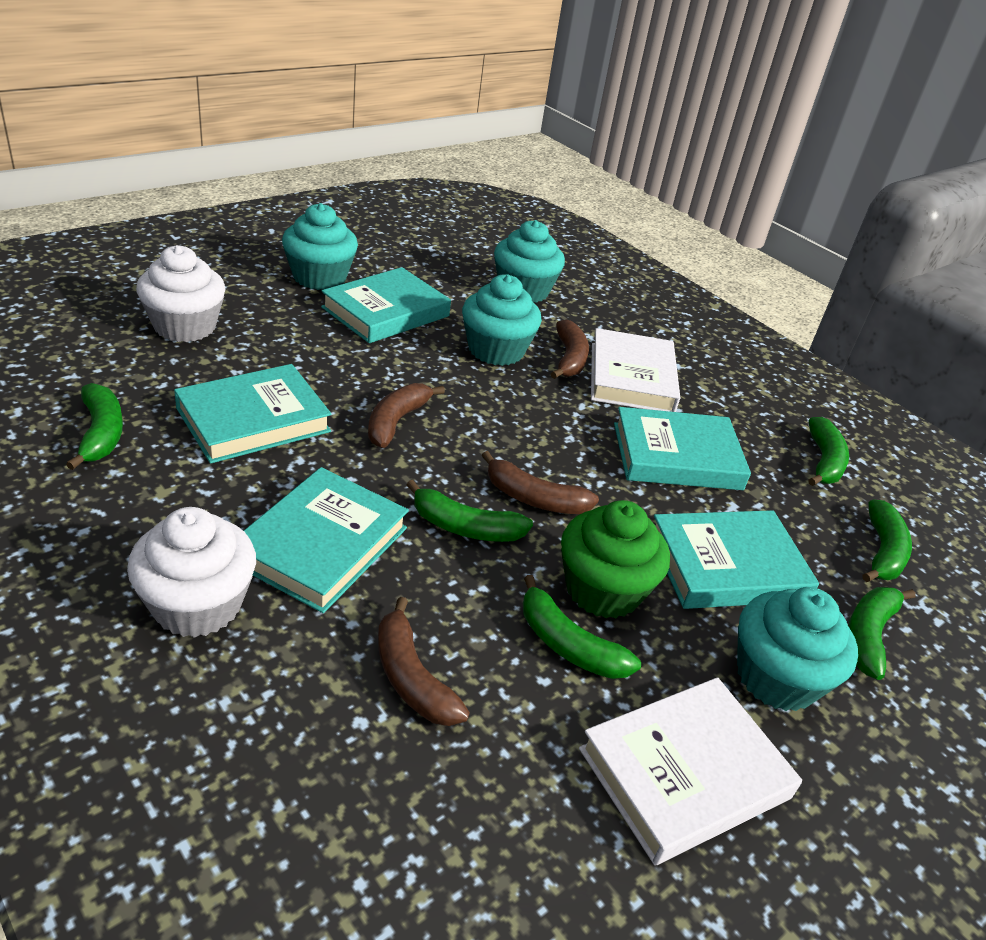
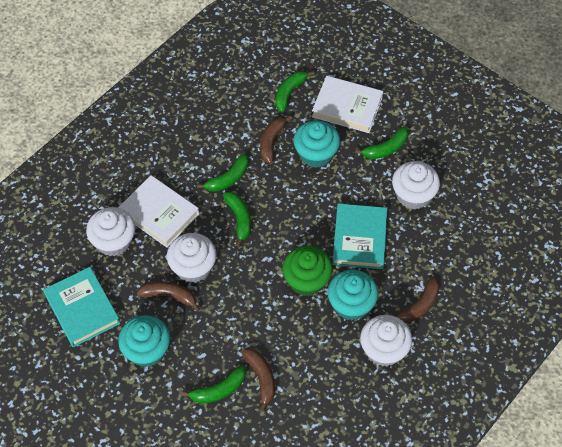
green banana: 6 -> 5
turquoise book: 5 -> 2
turquoise cupcake: 4 -> 3
white cupcake: 2 -> 4

